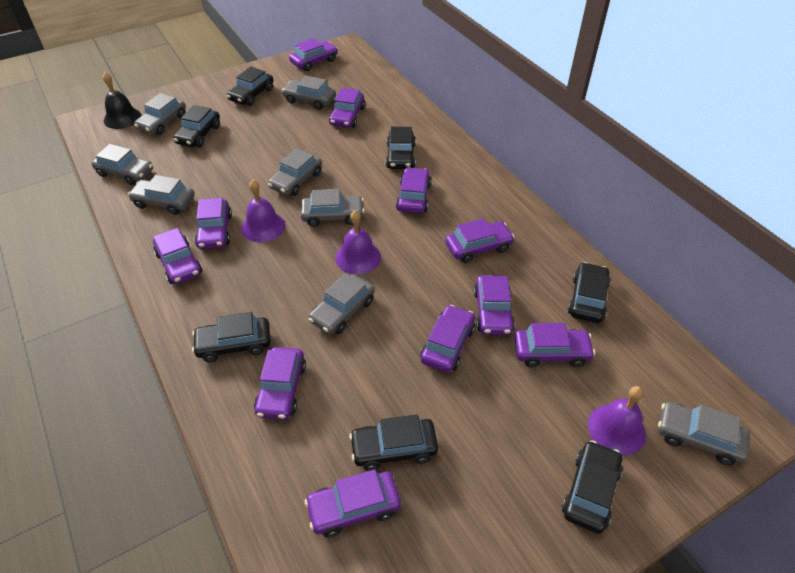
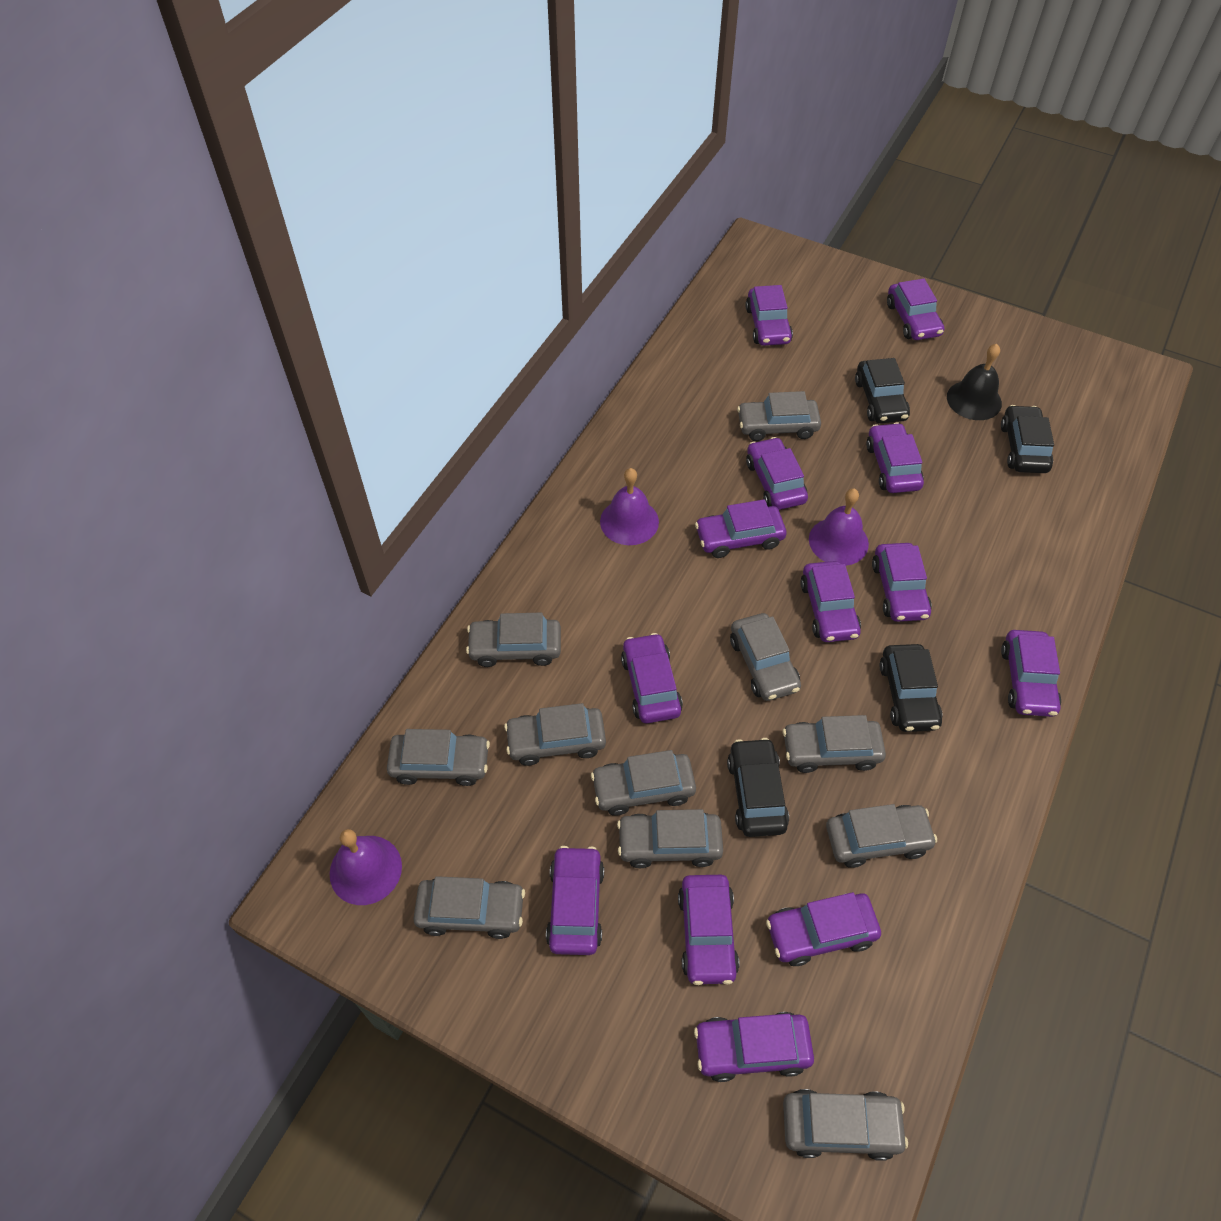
black car: 7 -> 4
grey car: 8 -> 11
purple car: 11 -> 13

